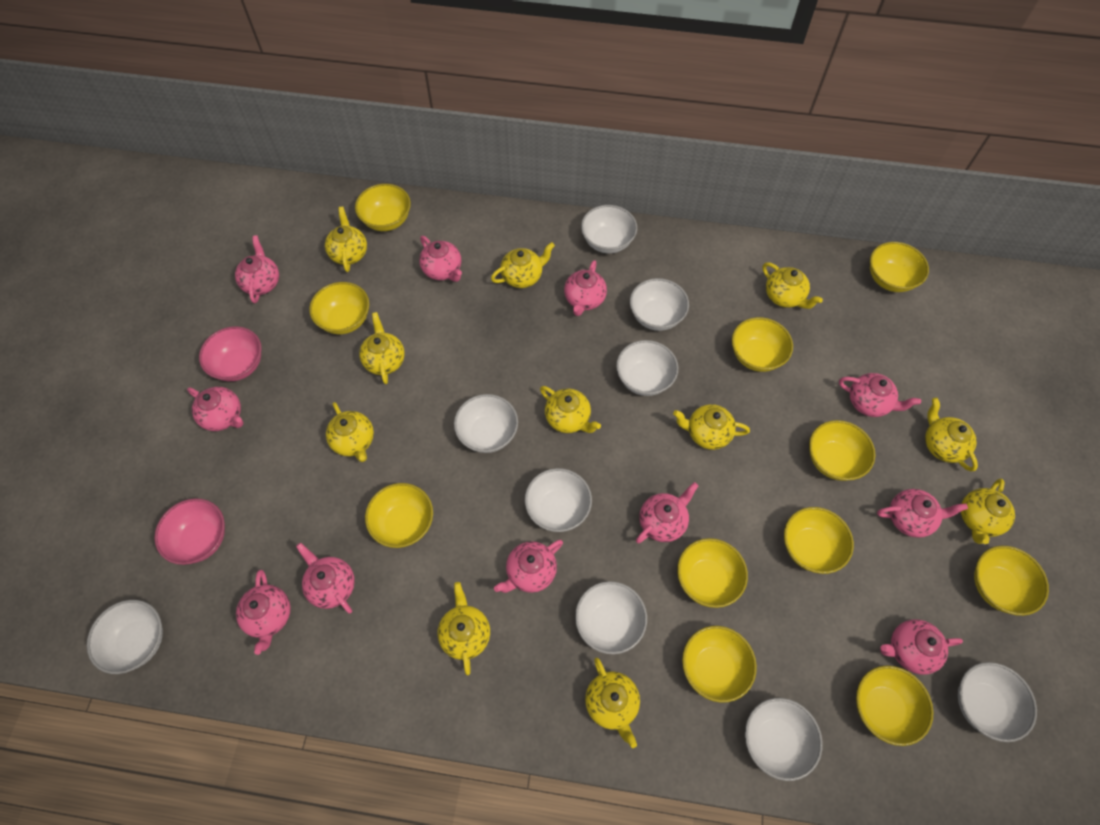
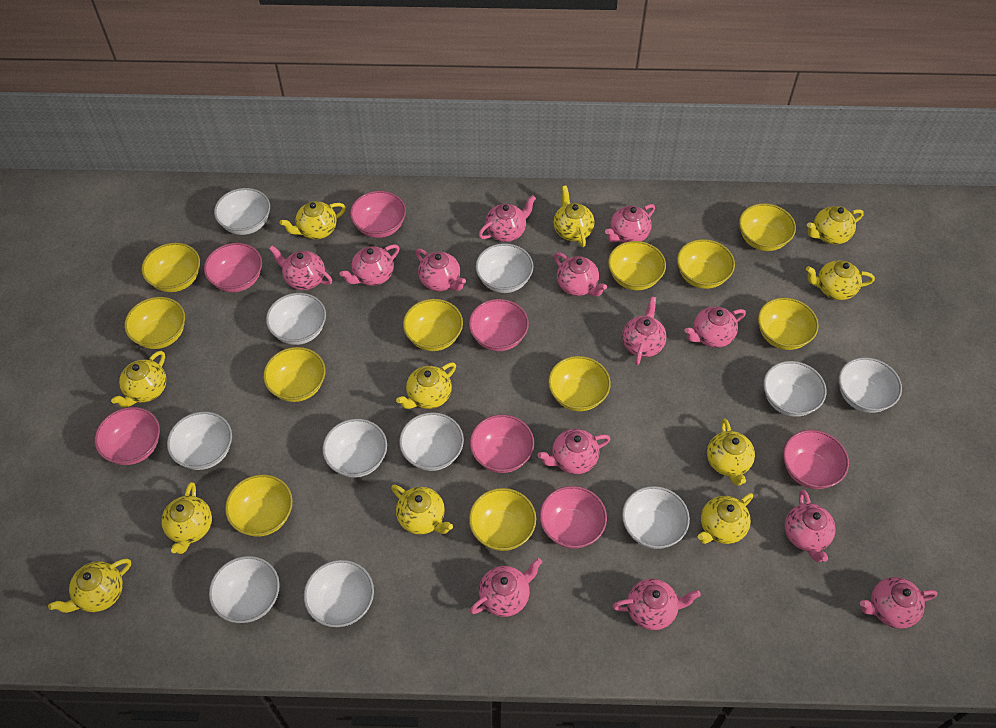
pink bowl: 2 -> 7
pink teapot: 11 -> 13
white bowl: 9 -> 11

